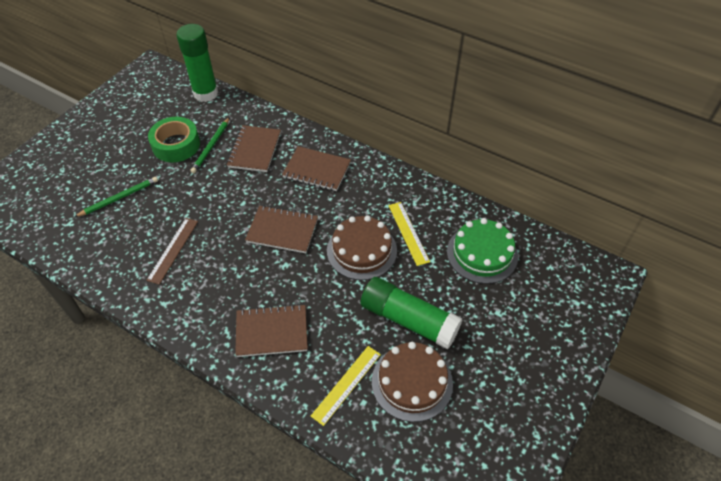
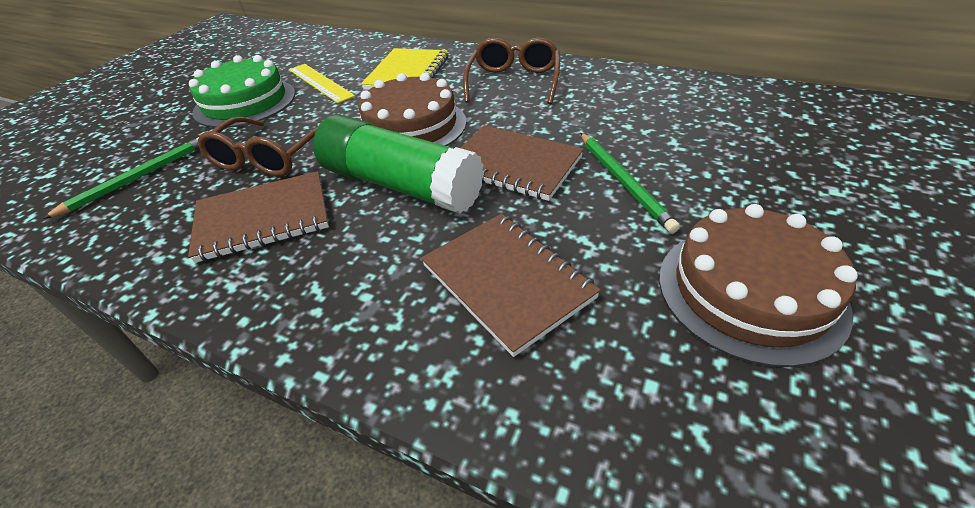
brown glasses: 0 -> 2
brown notebook: 4 -> 3
brown ruler: 1 -> 0
green glue stick: 2 -> 1
green tape: 1 -> 0
yellow notebook: 0 -> 1
yellow ruler: 2 -> 1

